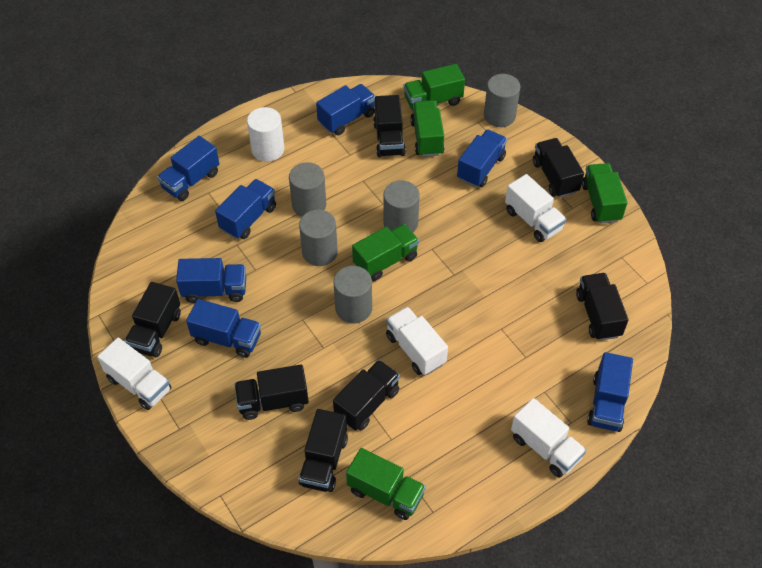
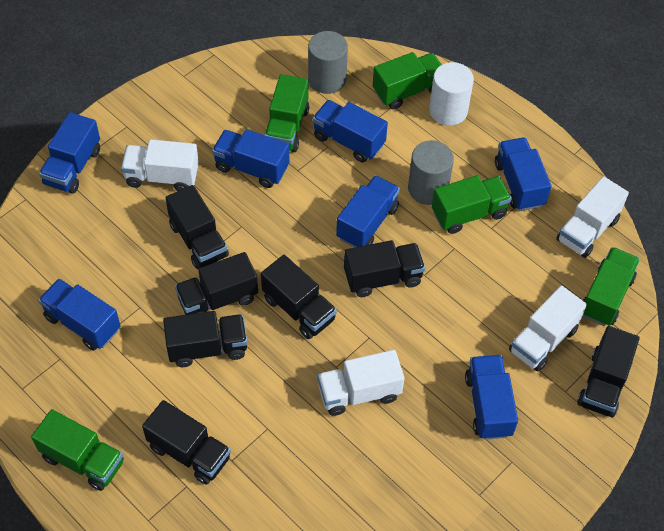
grey cylinder: 5 -> 2

